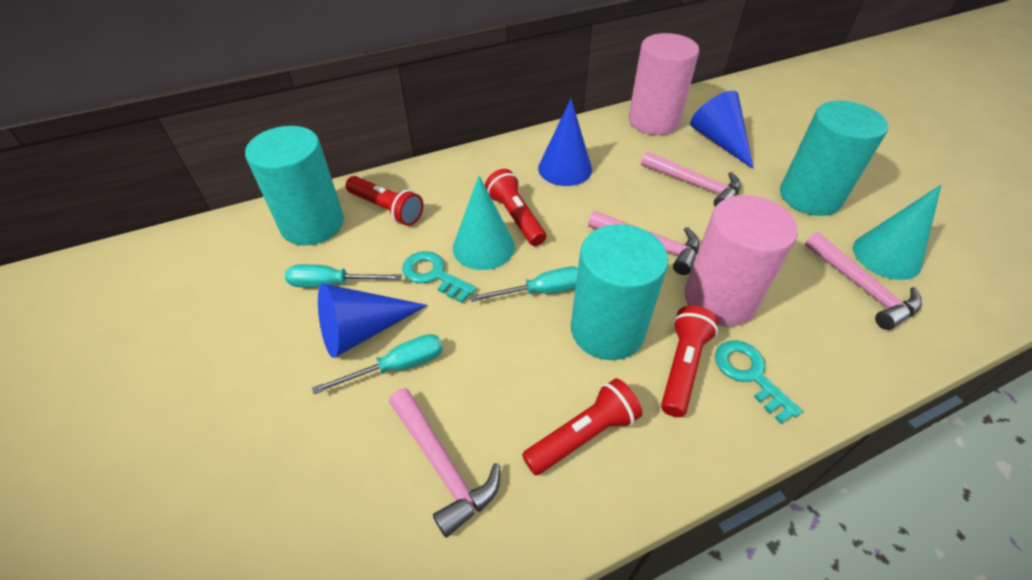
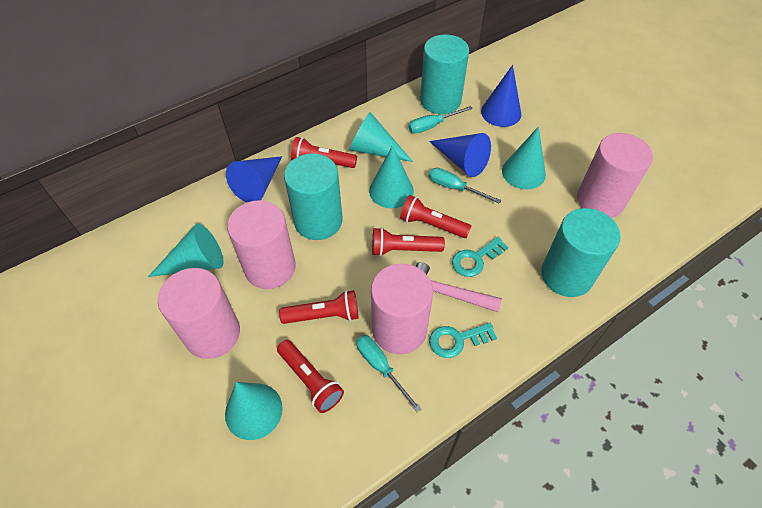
pink cylinder: 2 -> 4
pink hammer: 4 -> 1
red flashlight: 4 -> 5
turquoise cone: 2 -> 5

